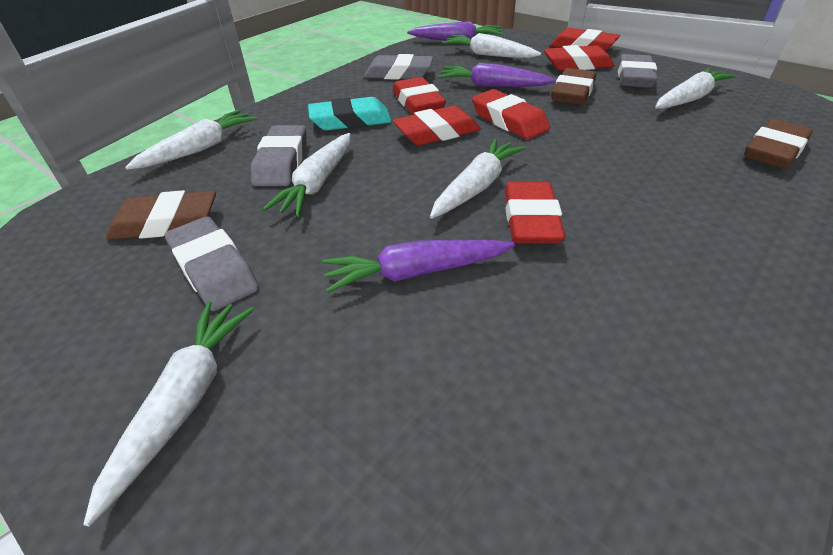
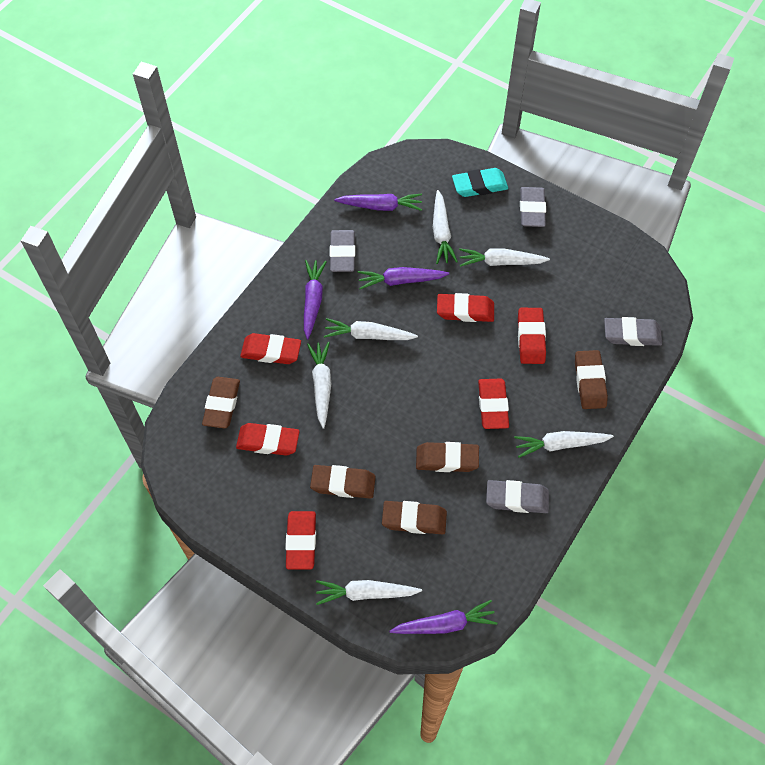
brown eraser: 3 -> 5
purple carrot: 3 -> 4

